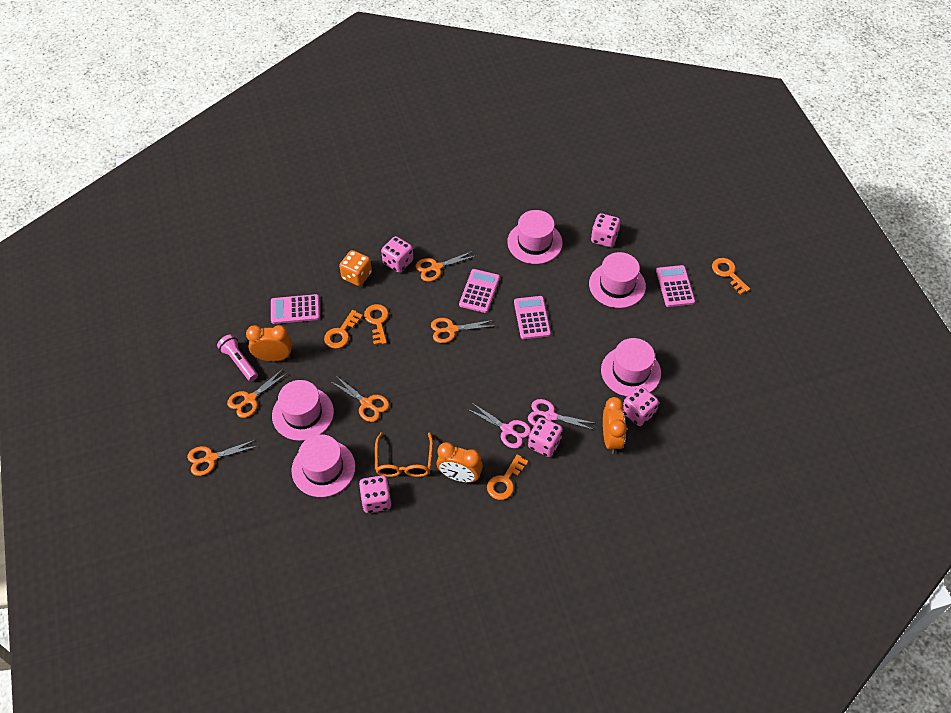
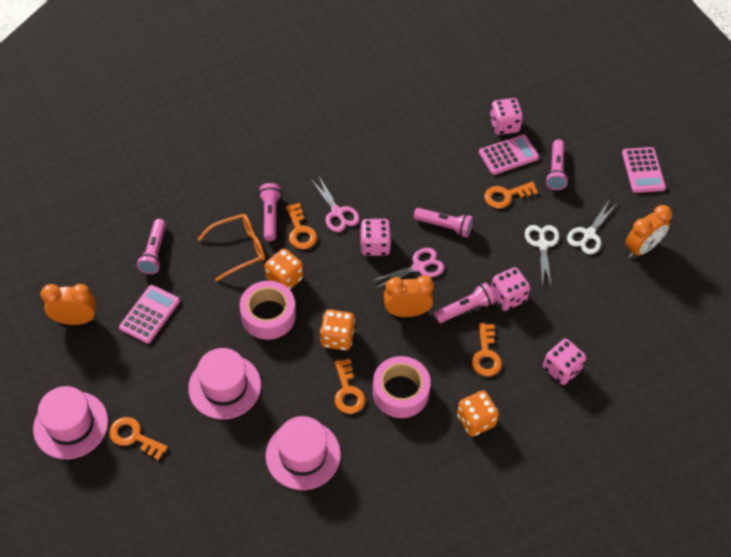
orange dice: 1 -> 3
orange key: 4 -> 5
orange scissors: 5 -> 0
pink calculator: 4 -> 3
pink dice: 5 -> 4
pink flashlight: 1 -> 5
pink hat: 5 -> 3
pink tape: 0 -> 2
white scissors: 0 -> 2

